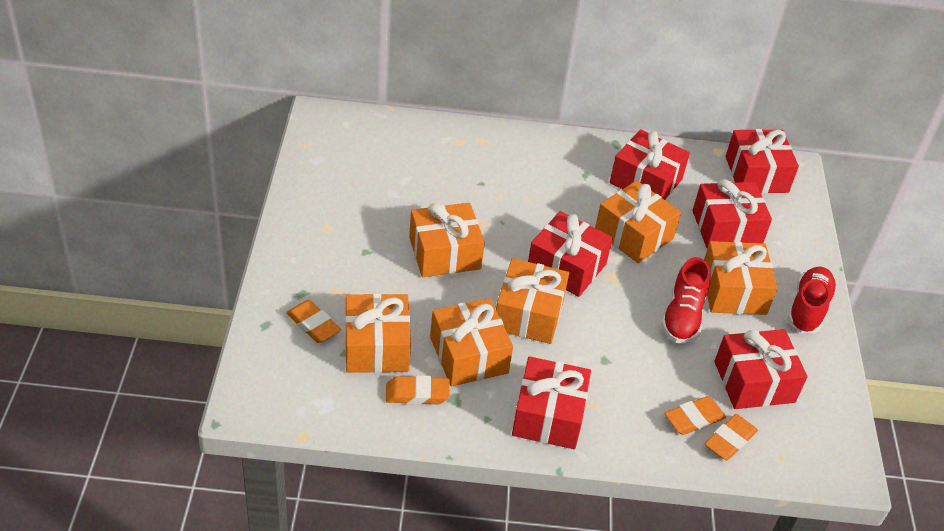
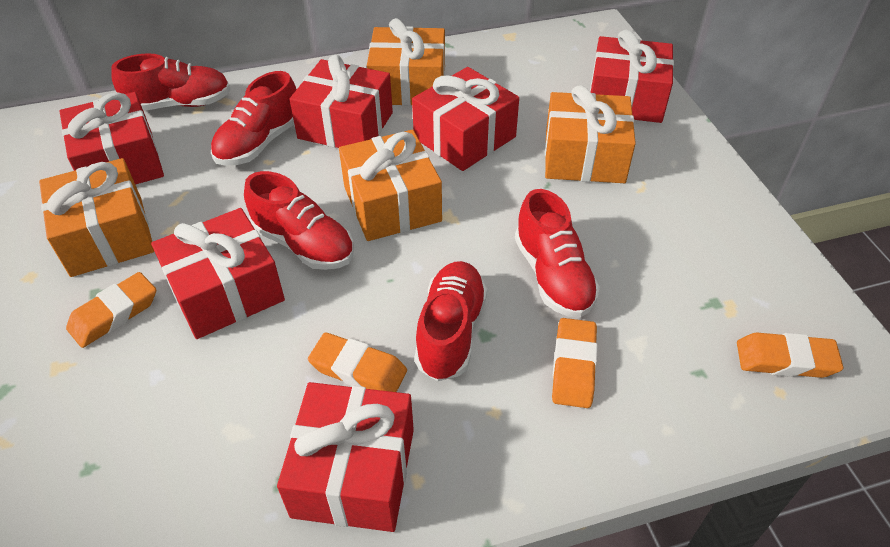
orange gift: 6 -> 4
red shoe: 2 -> 5

